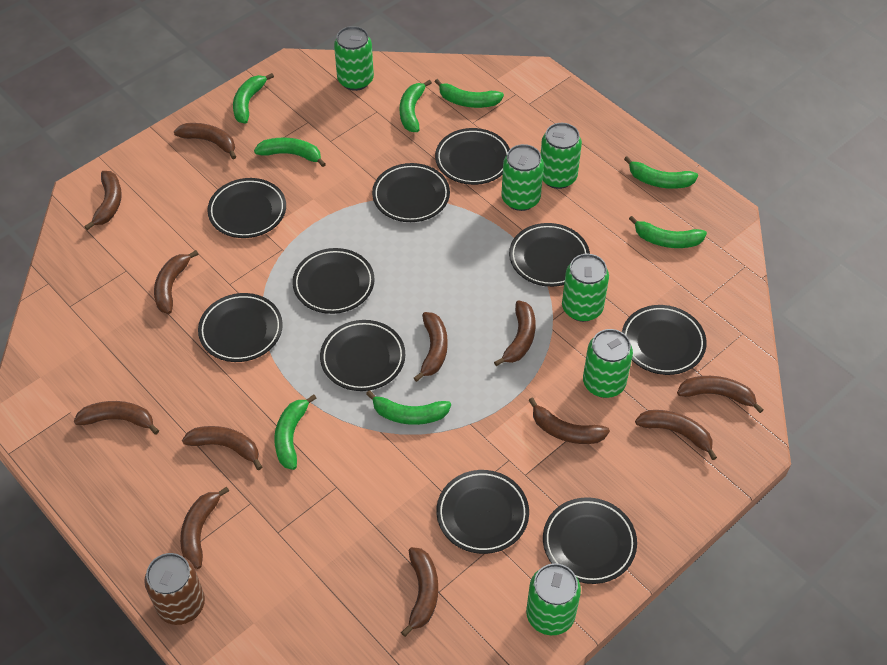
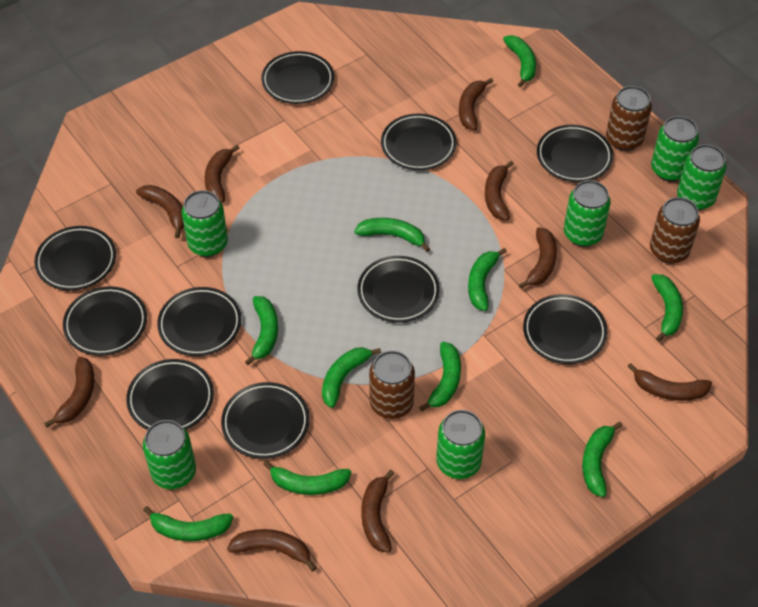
brown banana: 12 -> 9
brown can: 1 -> 3
green banana: 8 -> 10

